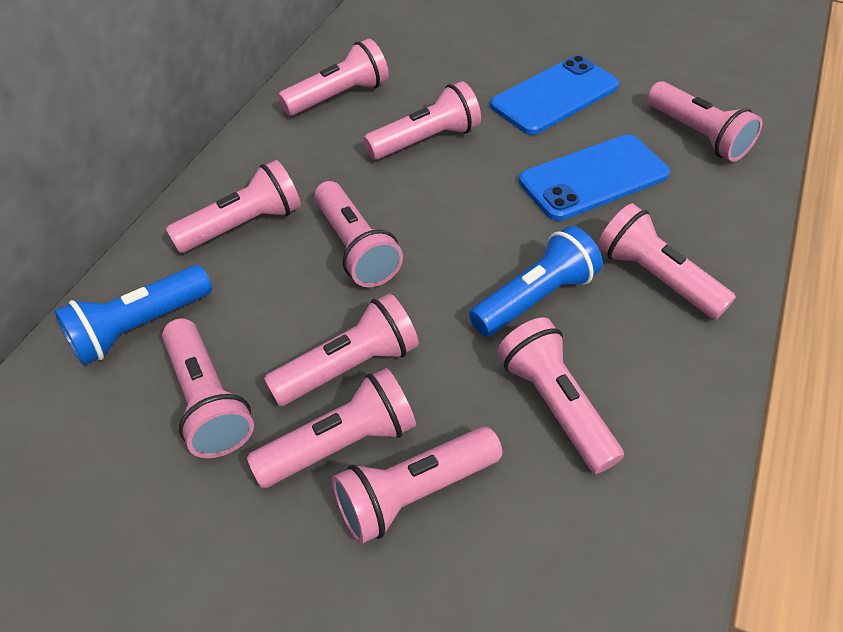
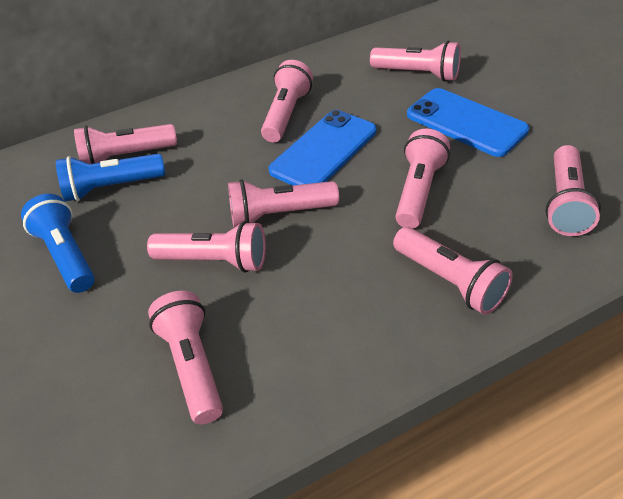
pink flashlight: 11 -> 9

